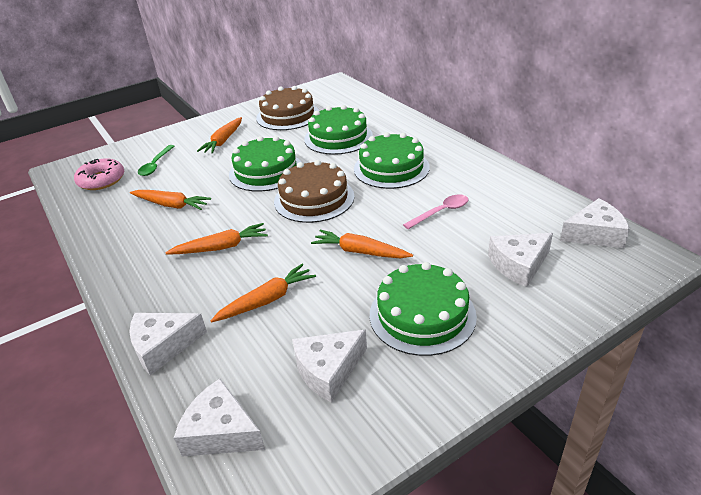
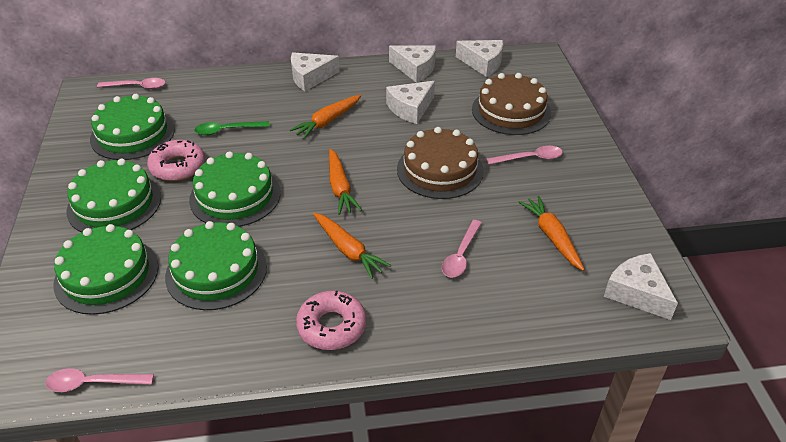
green cake: 4 -> 5
orange carrot: 5 -> 4
pink donut: 1 -> 2
pink spoon: 1 -> 4

